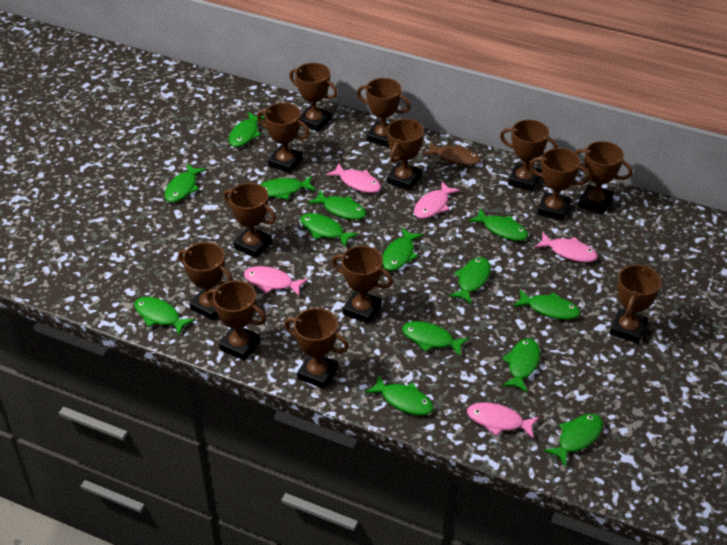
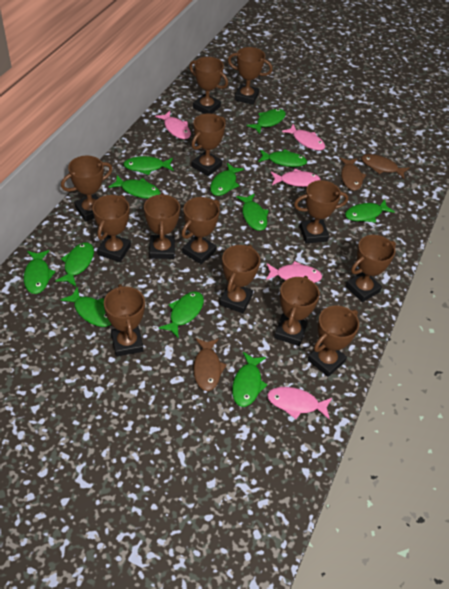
brown fish: 1 -> 3
green fish: 14 -> 12

